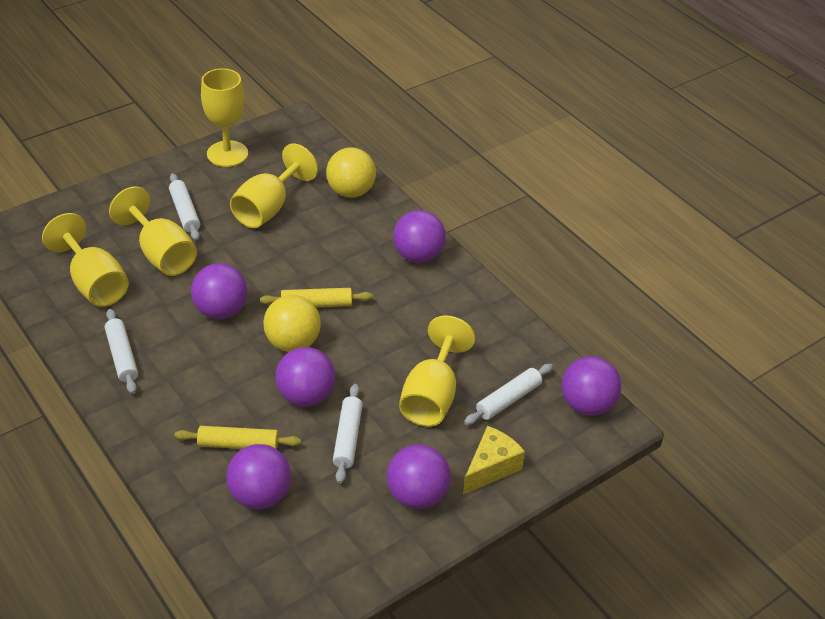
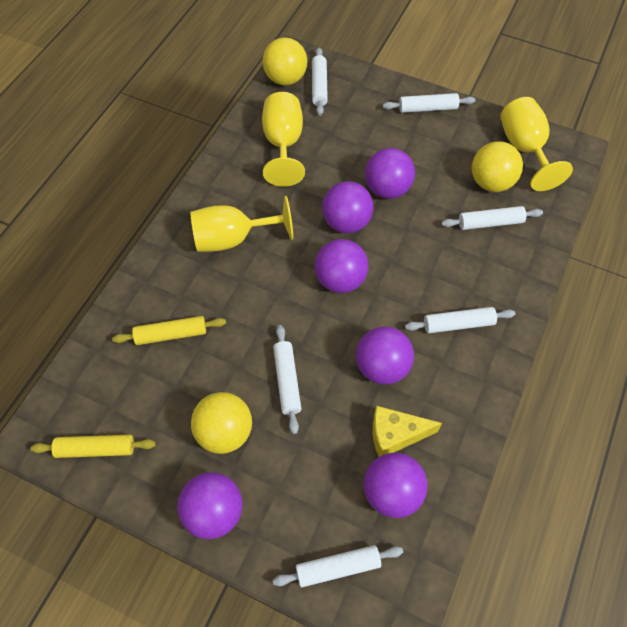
white rolling pin: 4 -> 6
yellow ball: 2 -> 3
yellow goblet: 5 -> 3

